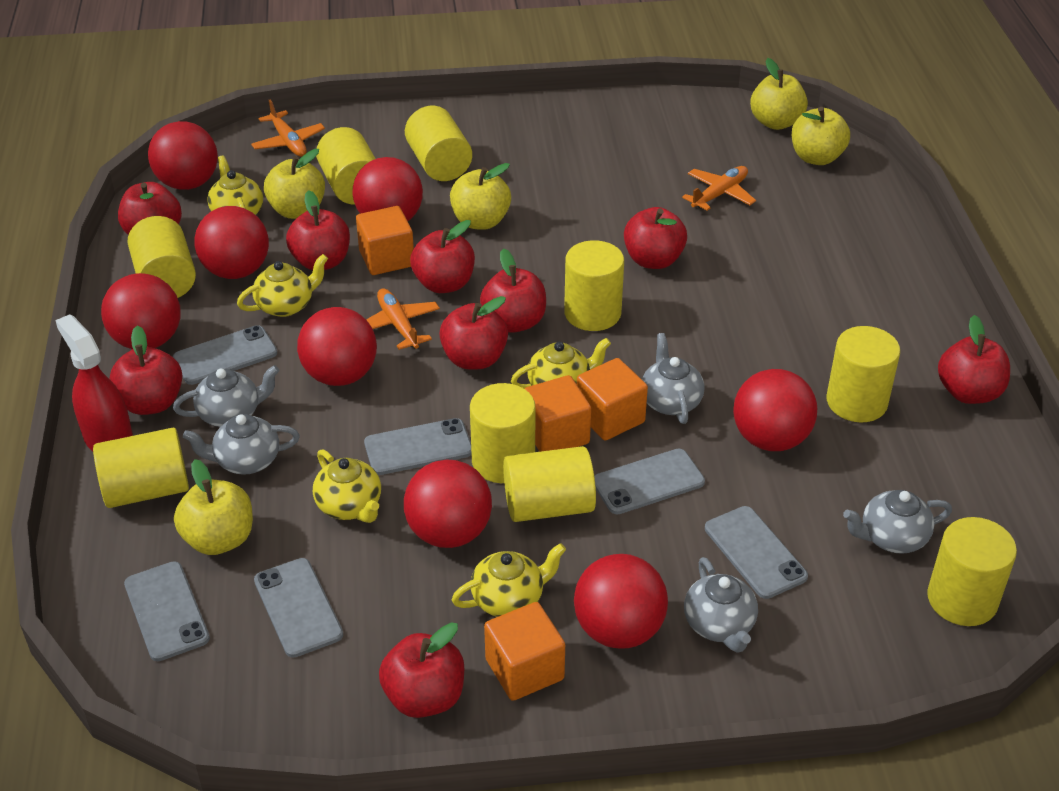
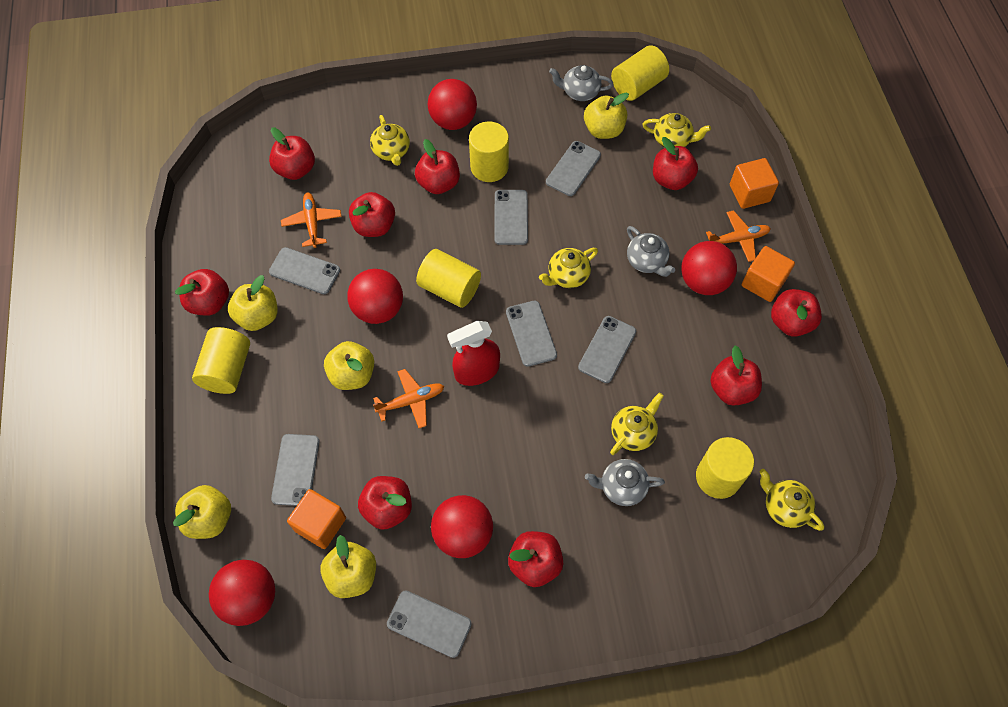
grey phone: 6 -> 7
grey teapot: 5 -> 3
orange cube: 4 -> 3
red ball: 8 -> 5
yellow cylinder: 9 -> 5

